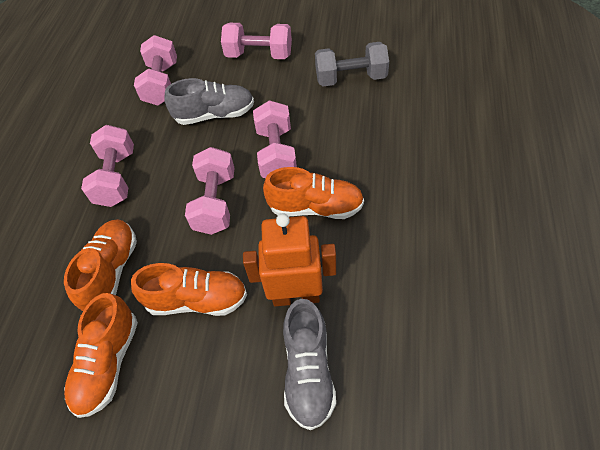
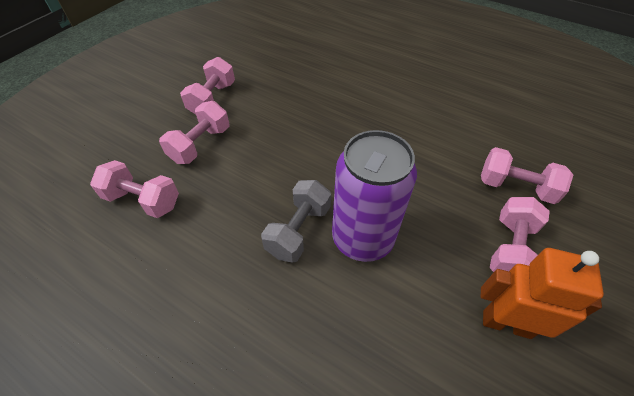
grey shoe: 2 -> 0
orange shoe: 4 -> 0
purple can: 0 -> 1

